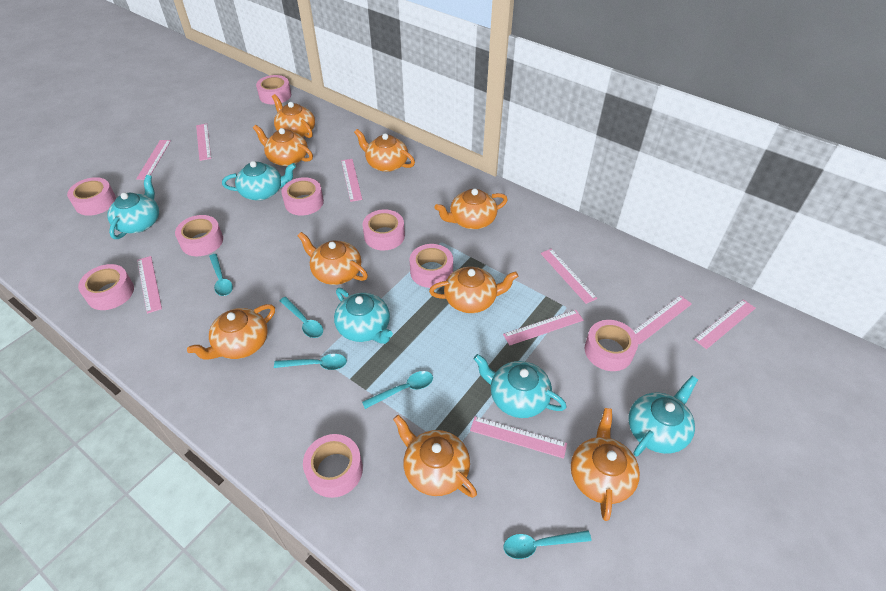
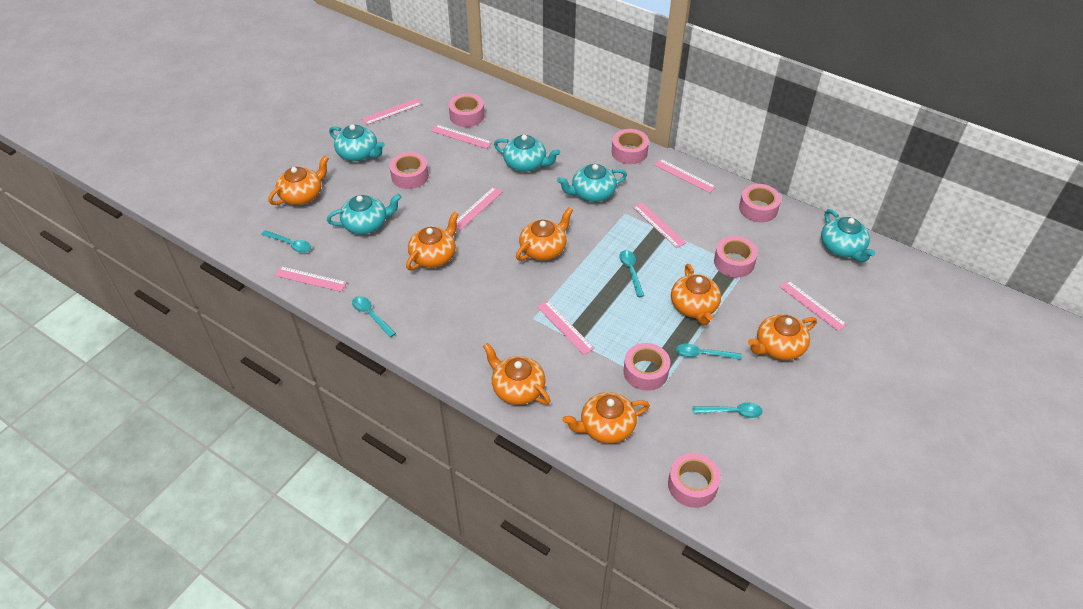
orange teapot: 9 -> 7
pink ruler: 9 -> 8
pink tape: 9 -> 7

